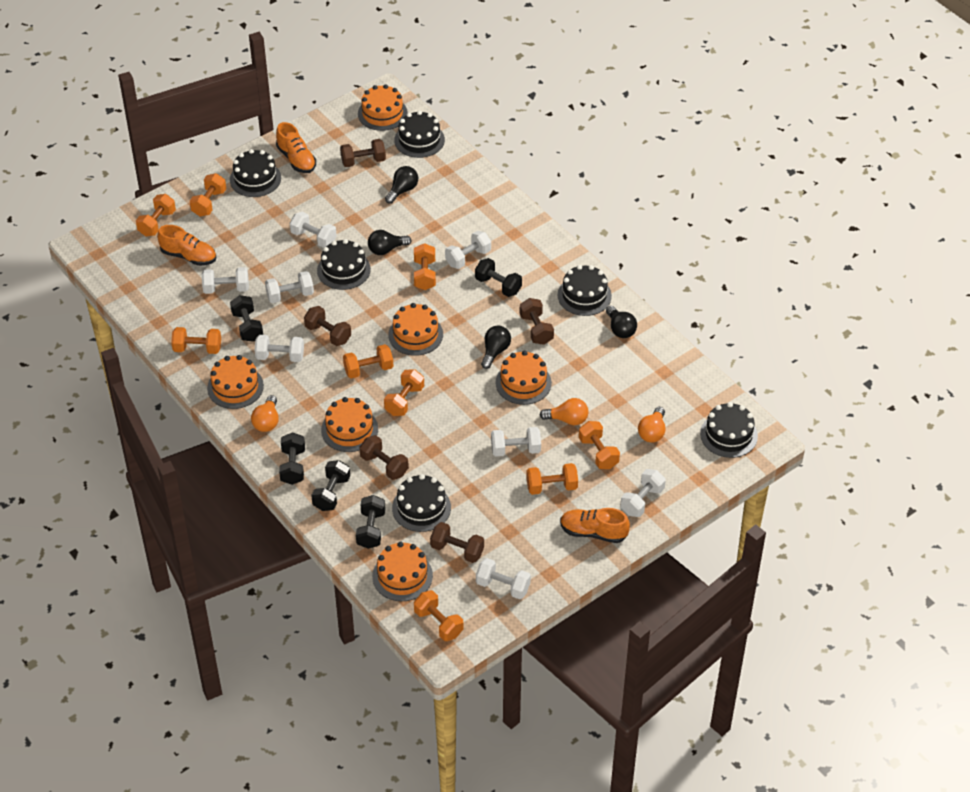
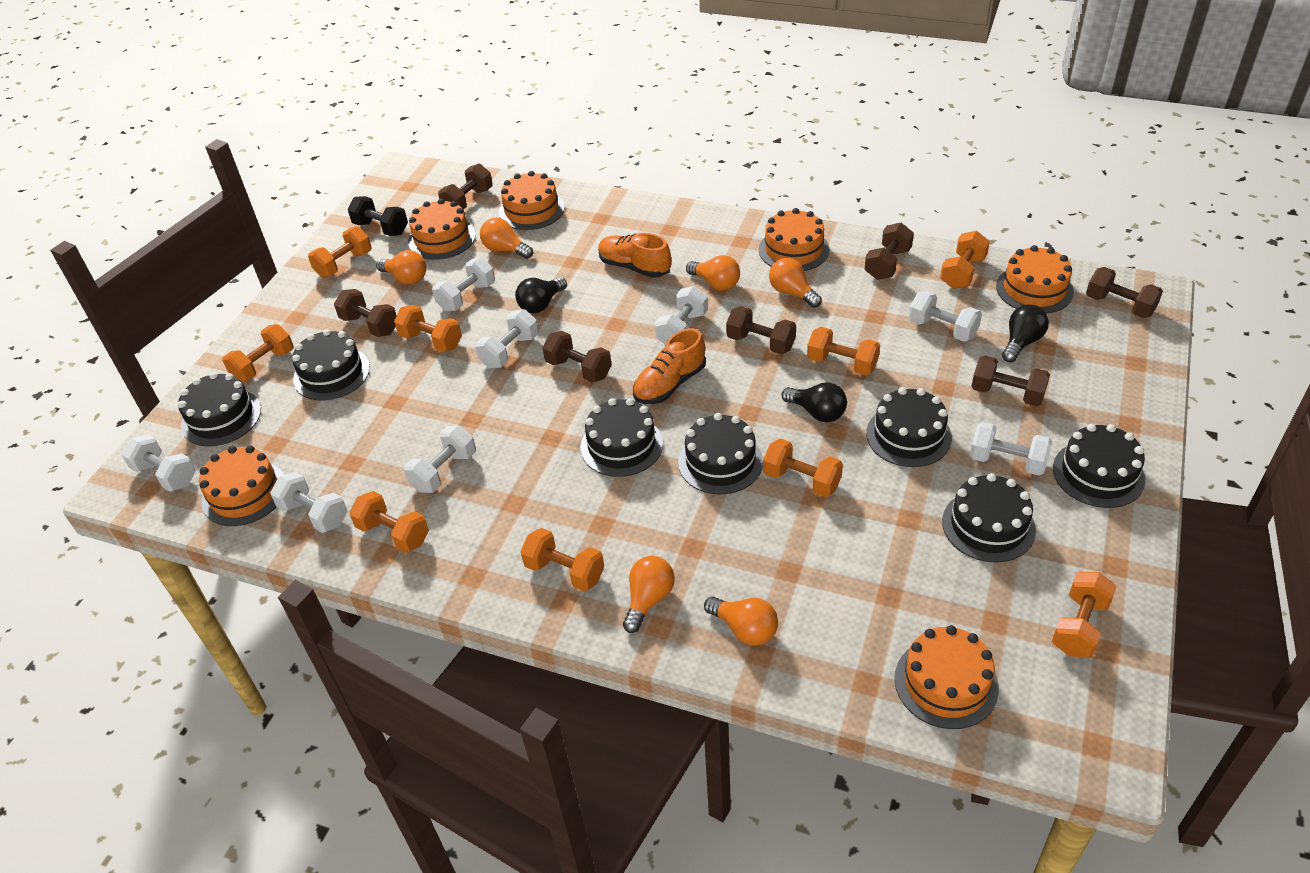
black cake: 6 -> 7
black dumbbell: 5 -> 1
black light bulb: 4 -> 3
brown dumbbell: 5 -> 7
orange light bulb: 3 -> 6
orange shoe: 3 -> 2

